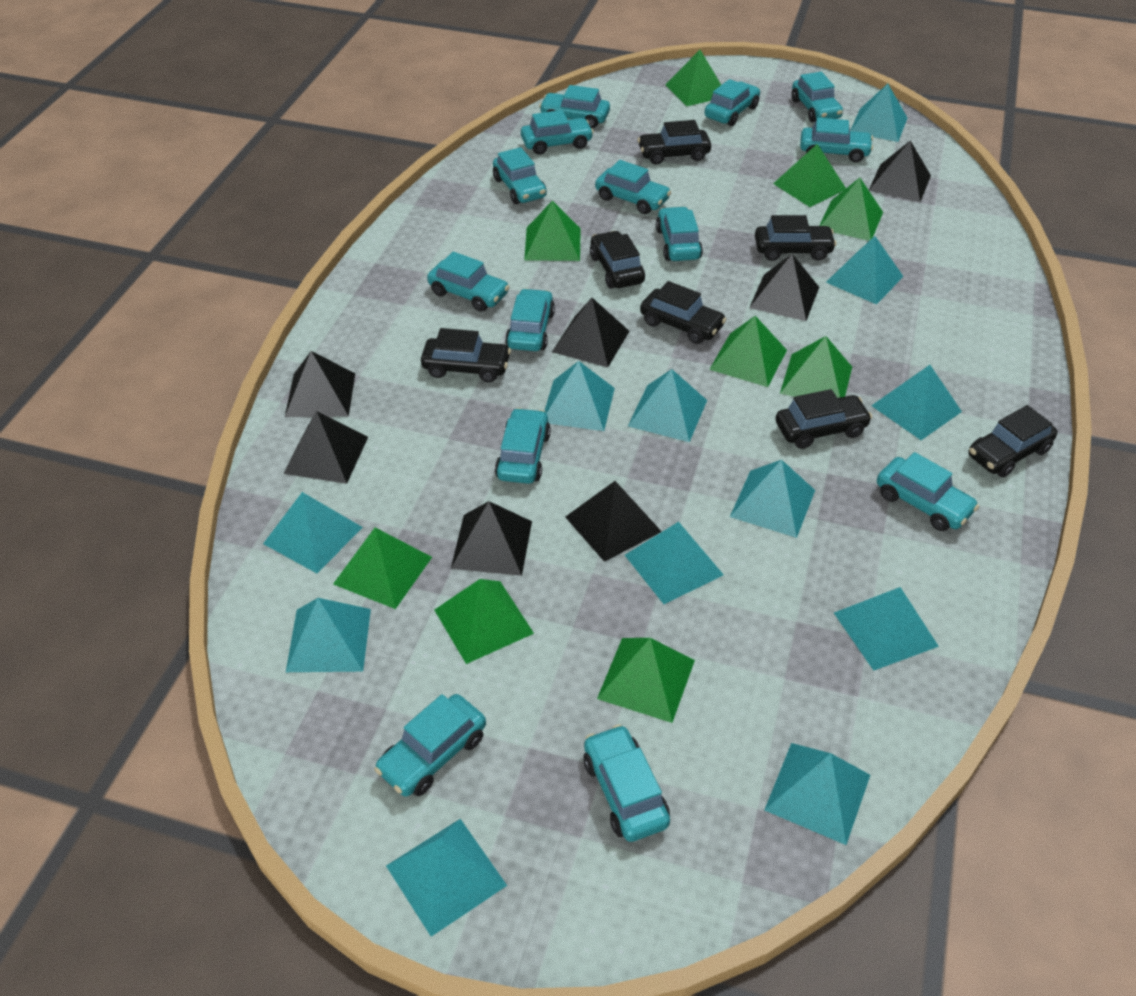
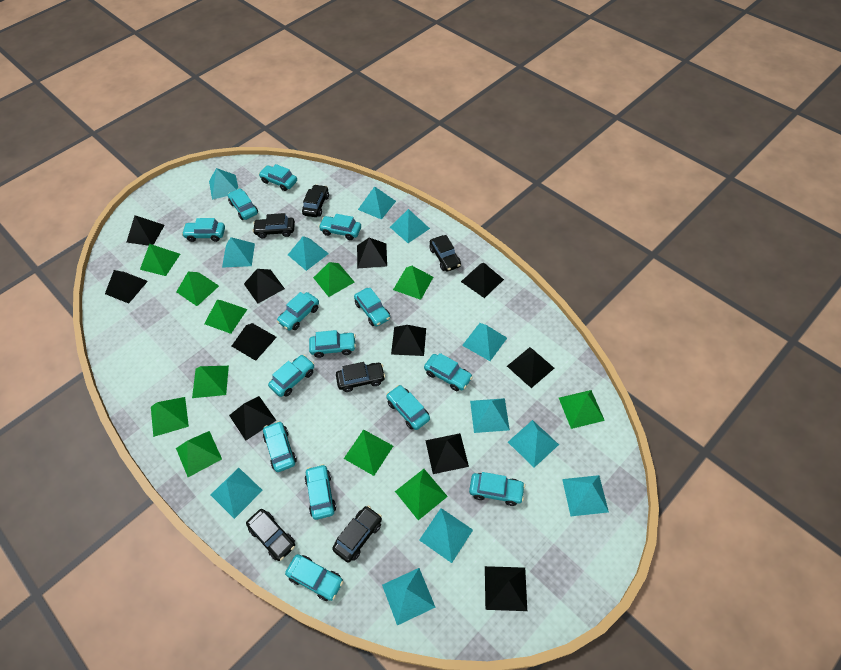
black car: 7 -> 6
black pyramid: 7 -> 11
green pyramid: 9 -> 11

